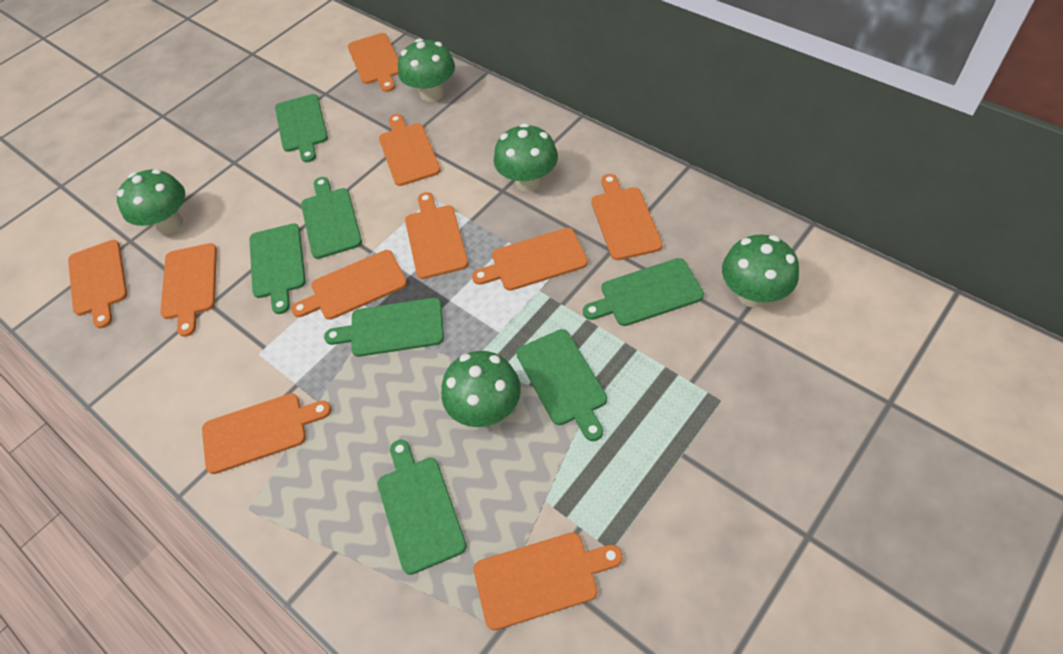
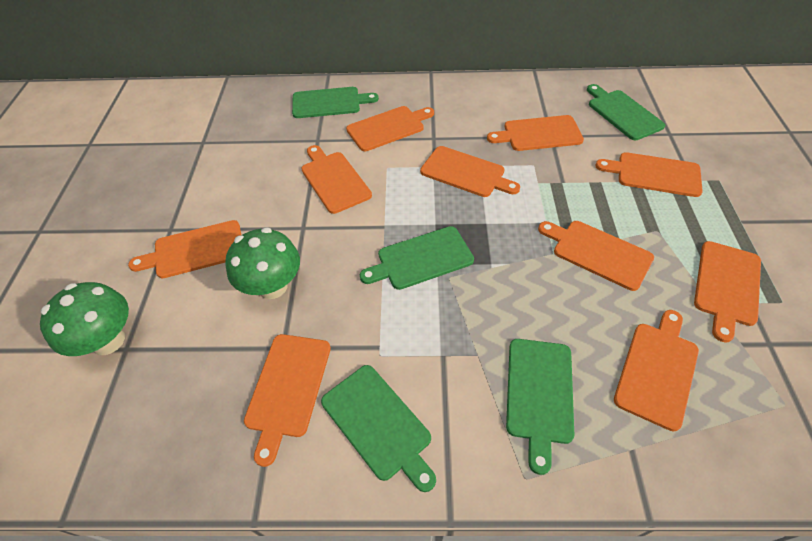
green cutting board: 7 -> 5
green mushroom: 5 -> 2

